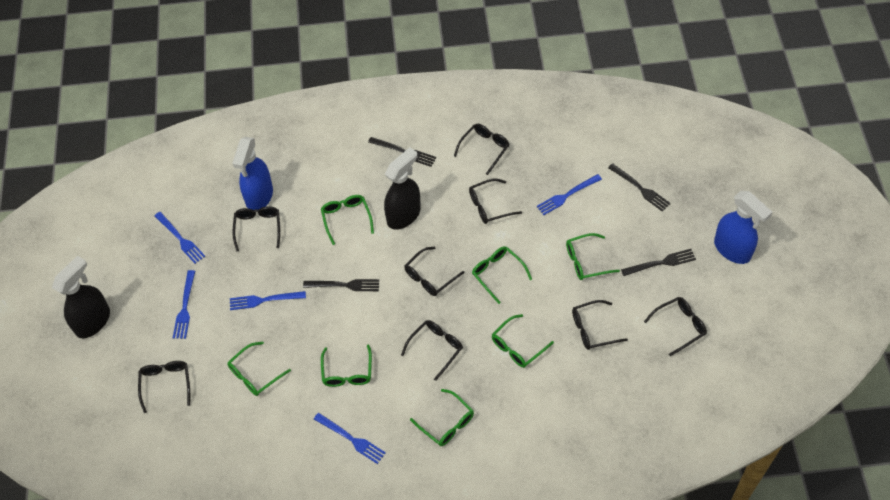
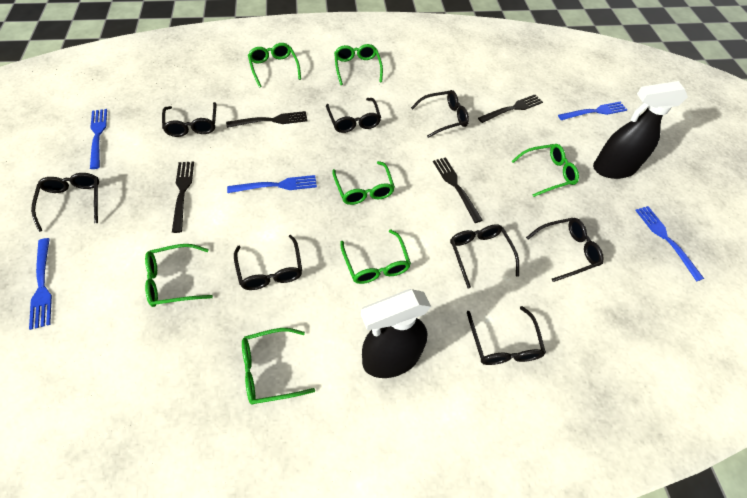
blue spray bottle: 2 -> 0

